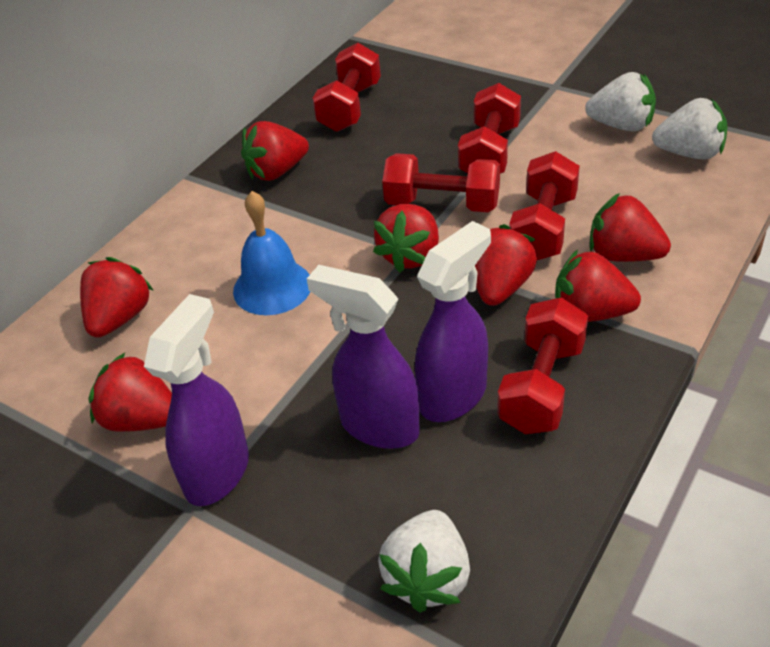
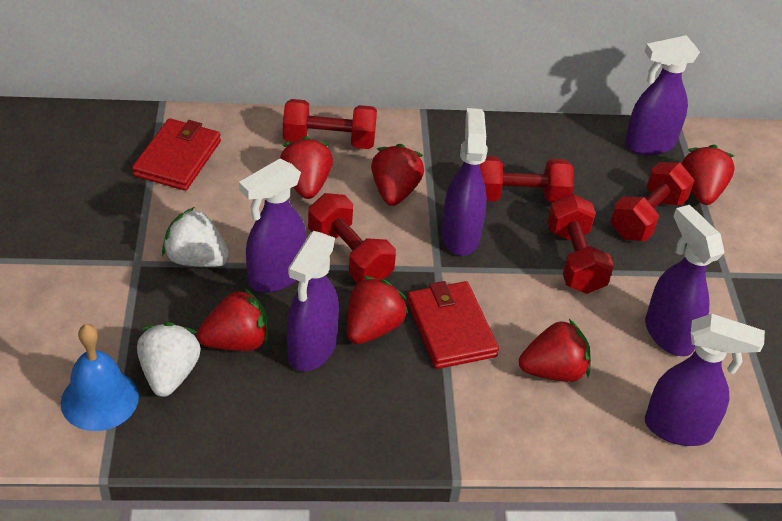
purple spray bottle: 3 -> 6
red strawberry: 7 -> 6
red wallet: 0 -> 2
white strawberry: 3 -> 2

